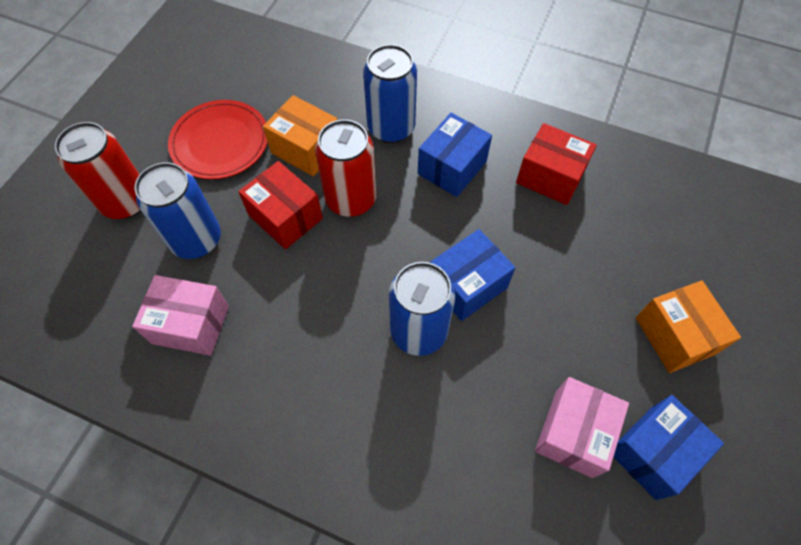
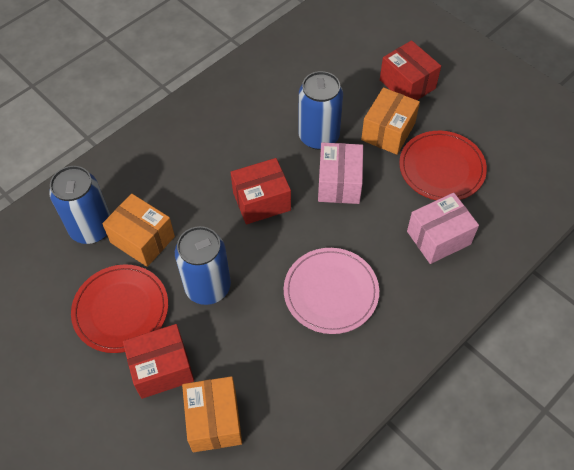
blue box: 3 -> 0
orange box: 2 -> 3
pink plate: 0 -> 1
red box: 2 -> 3
red can: 2 -> 0
red plate: 1 -> 2

